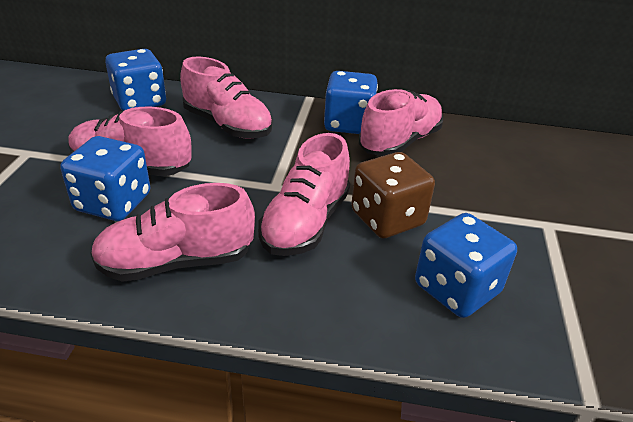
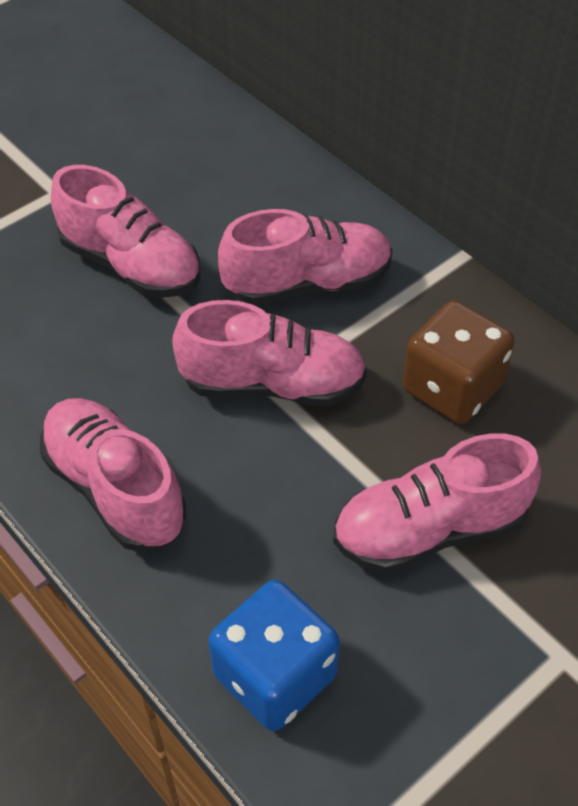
blue dice: 4 -> 1

